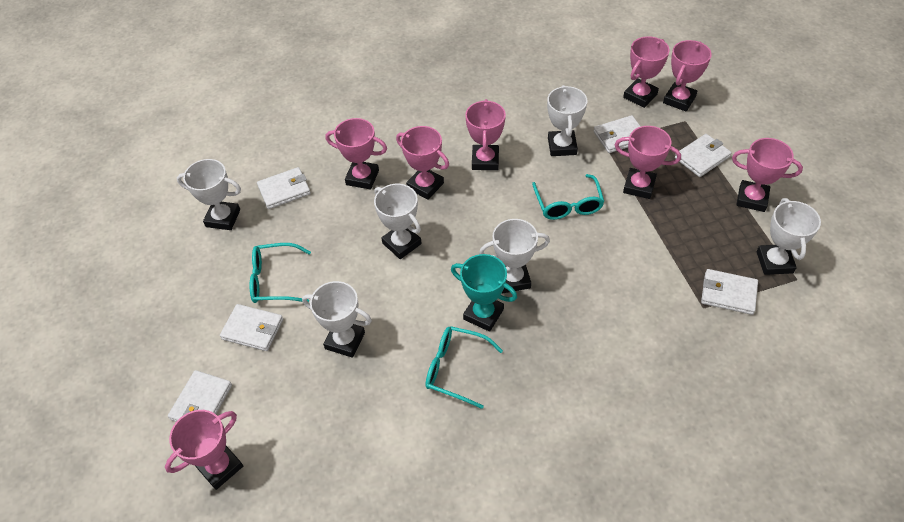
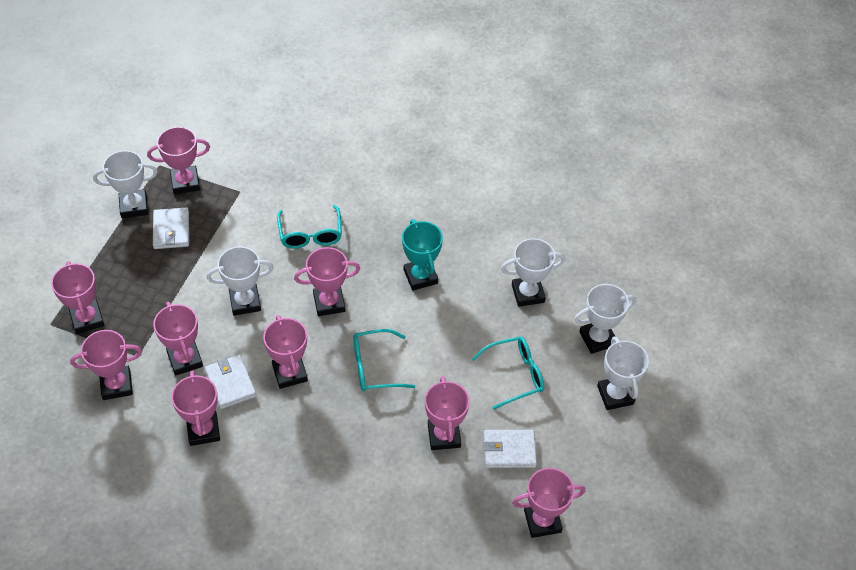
pink trophy: 8 -> 9
white trophy: 6 -> 5
white wallet: 6 -> 3

